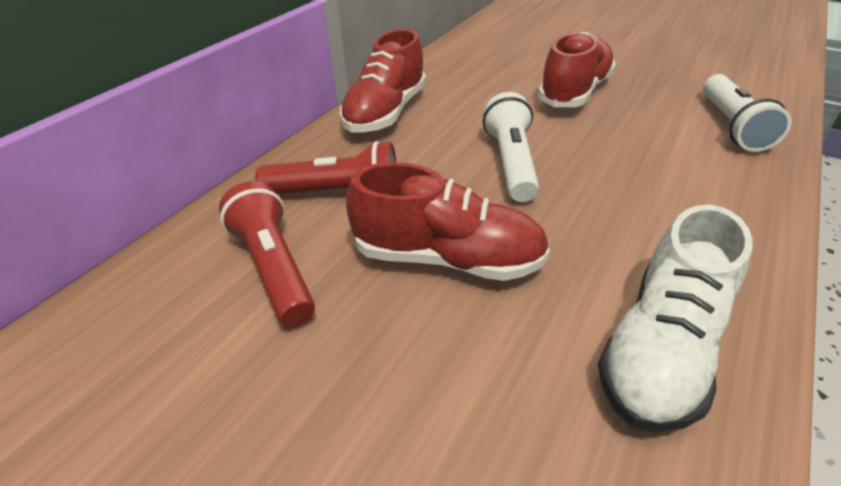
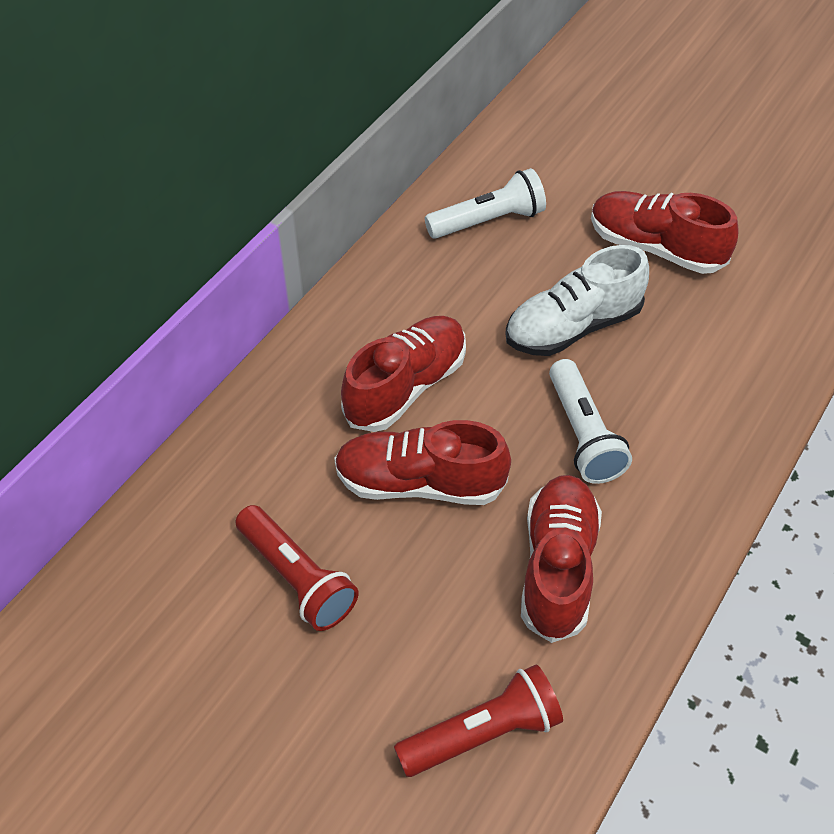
red shoe: 3 -> 4

